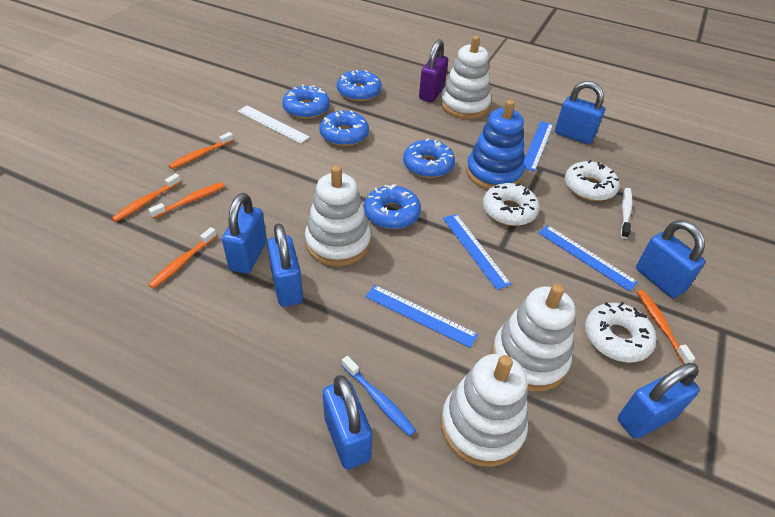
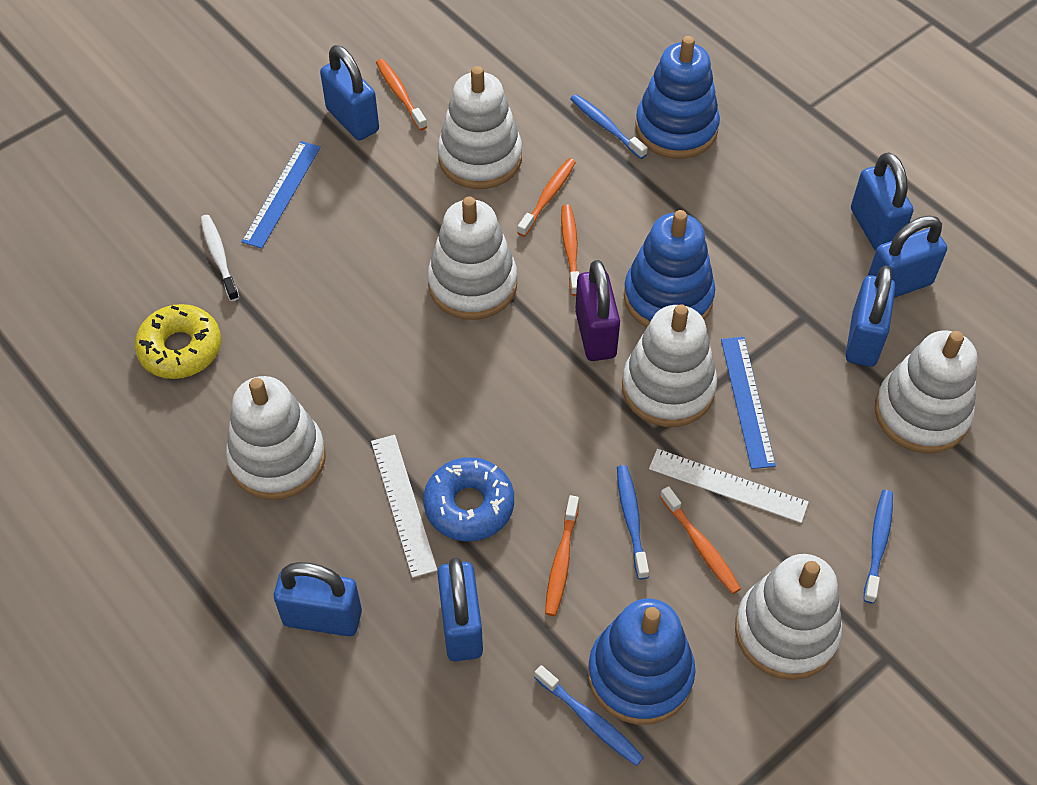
blue donut: 5 -> 1
blue ruler: 4 -> 2
blue stacking toy: 1 -> 3
blue toothbrush: 1 -> 4
white donut: 3 -> 0
white ruler: 1 -> 2
white stacking toy: 4 -> 6
yellow donut: 0 -> 1

